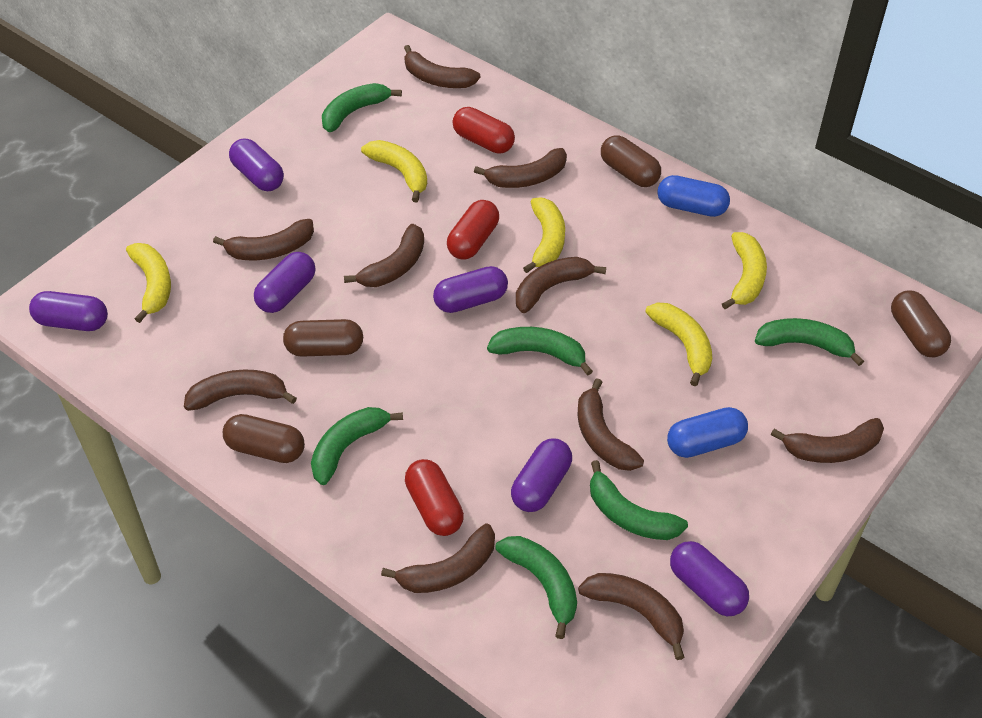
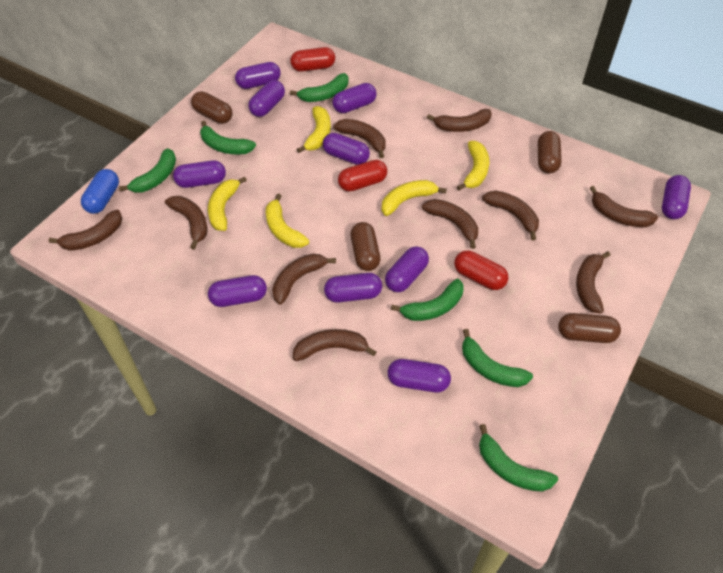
blue capsule: 2 -> 1
purple capsule: 6 -> 10

